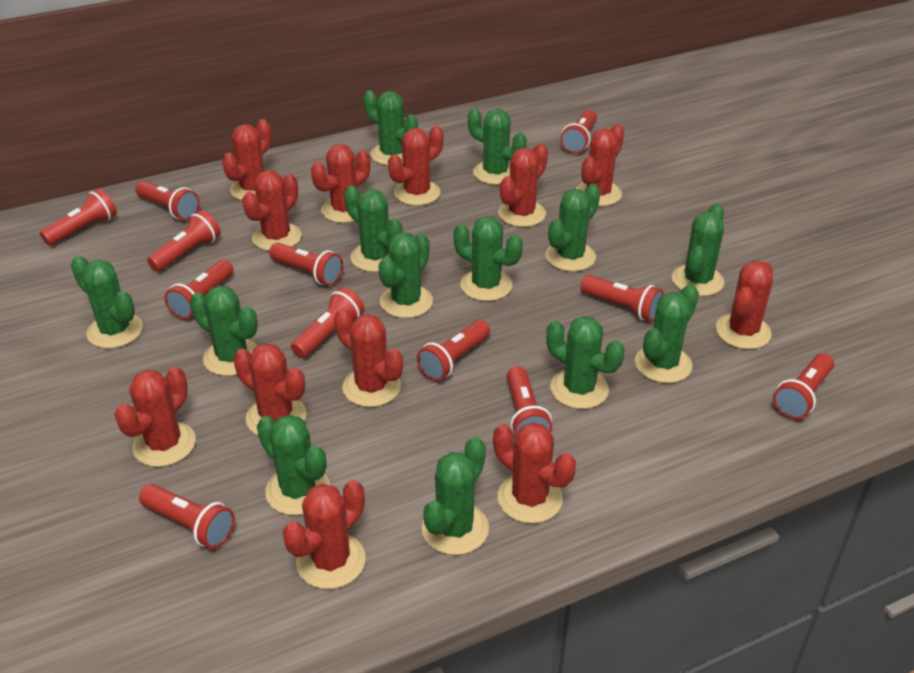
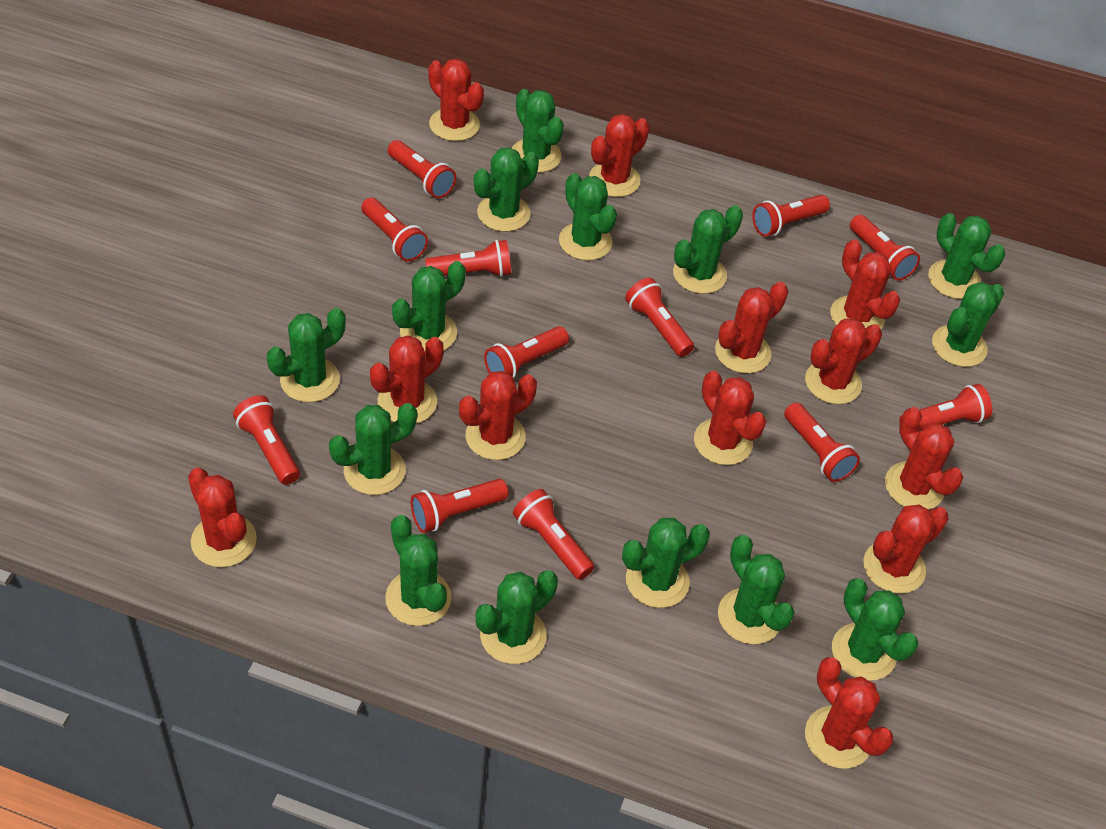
green cactus: 13 -> 14

